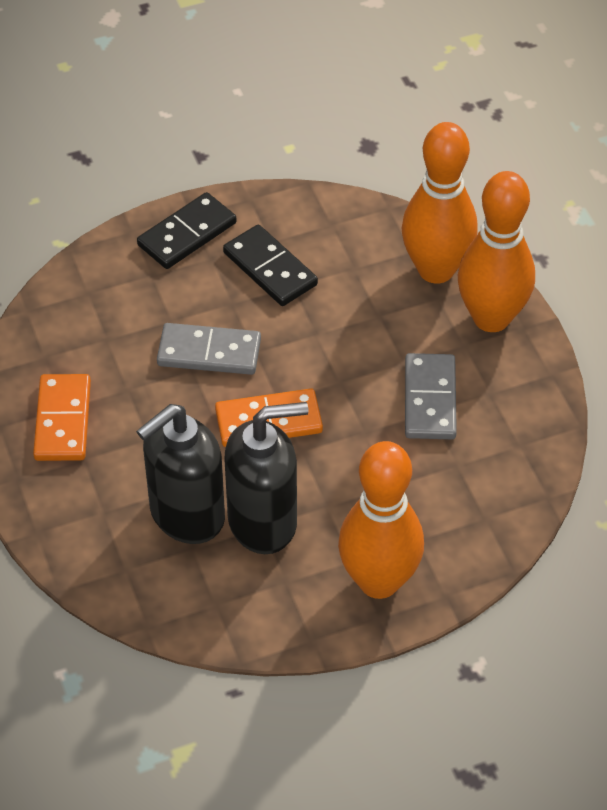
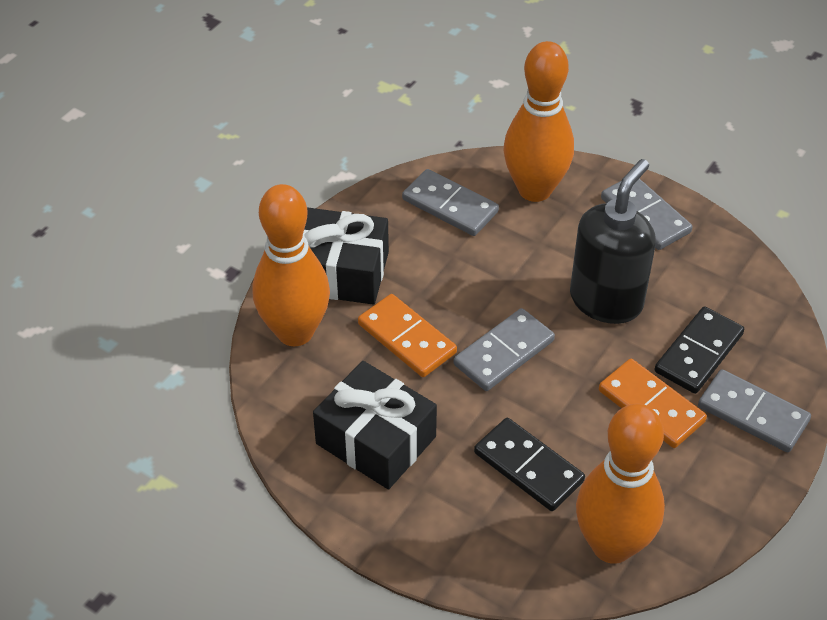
black gift: 0 -> 2
black soap dispenser: 2 -> 1
grey domino: 2 -> 4

